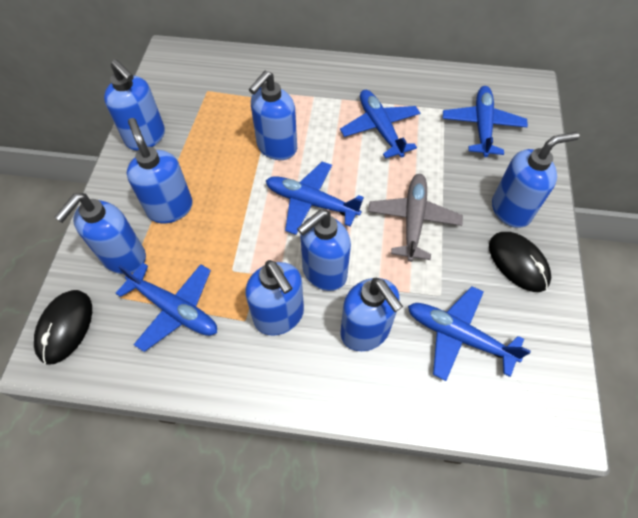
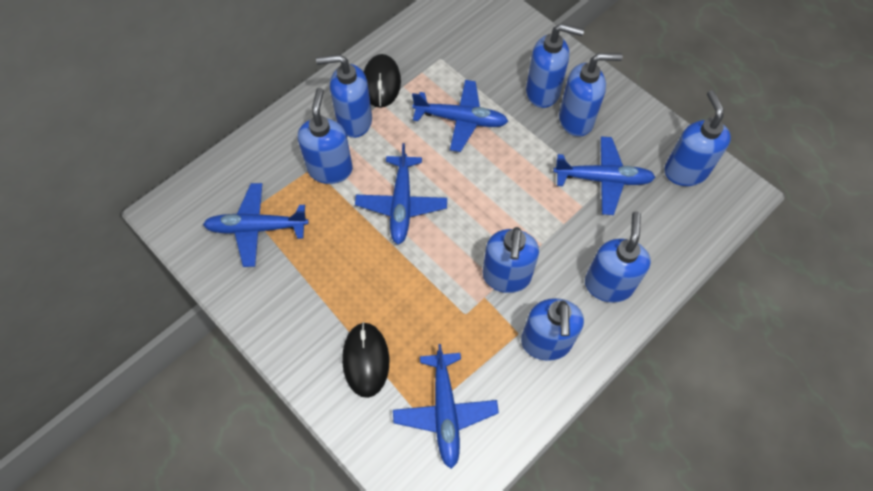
grey plane: 1 -> 0

